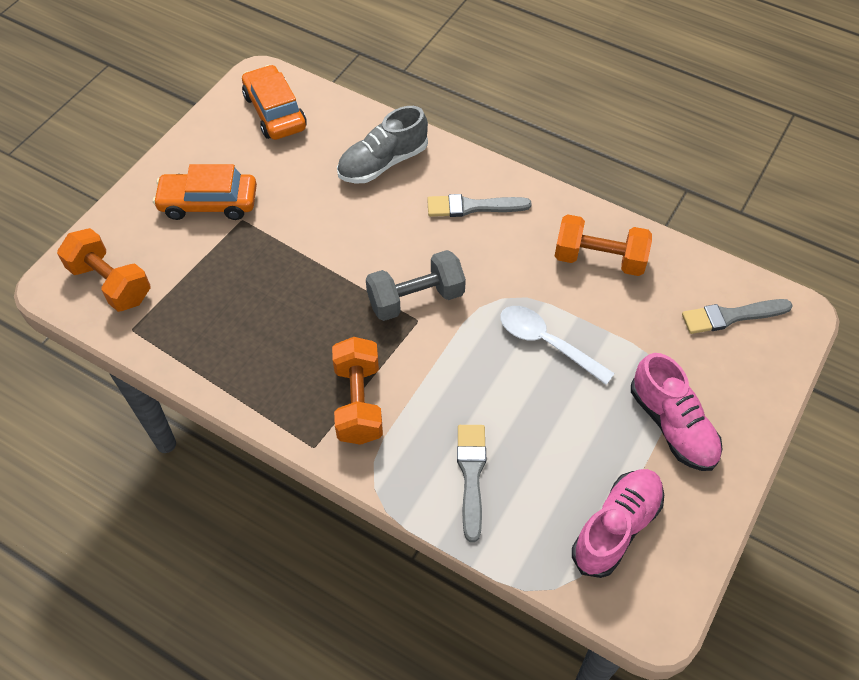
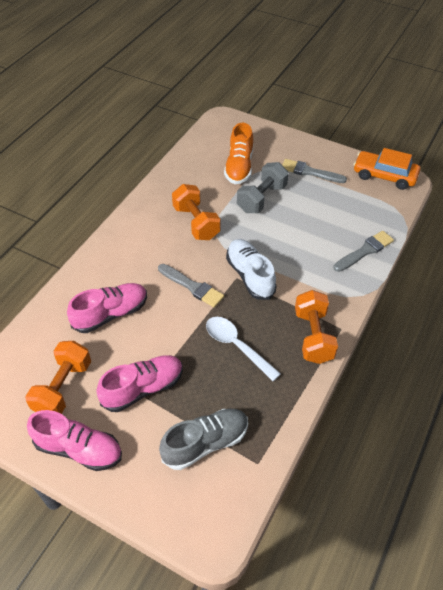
orange car: 2 -> 1
orange shoe: 0 -> 1
pink shoe: 2 -> 3
white shoe: 0 -> 1

